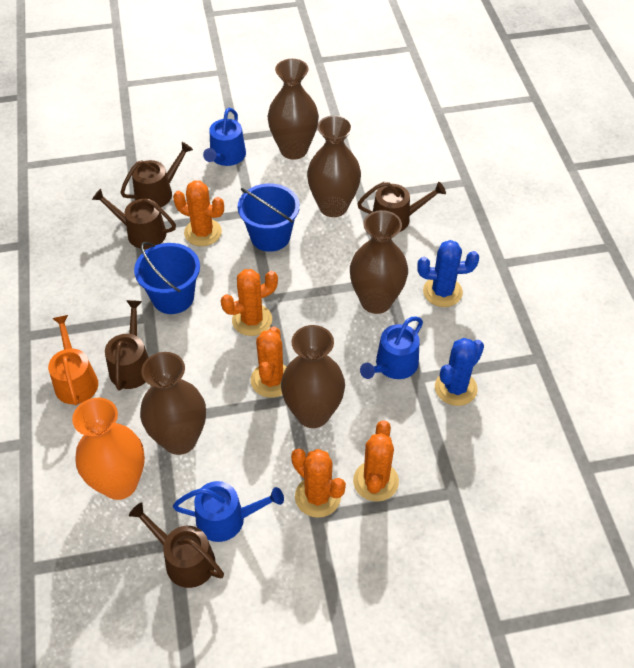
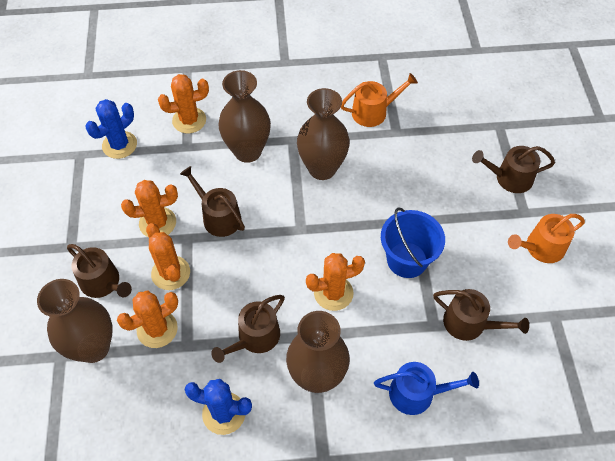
blue bucket: 2 -> 1
blue watering can: 3 -> 1
brown vase: 5 -> 4
orange vase: 1 -> 0
orange watering can: 1 -> 2

